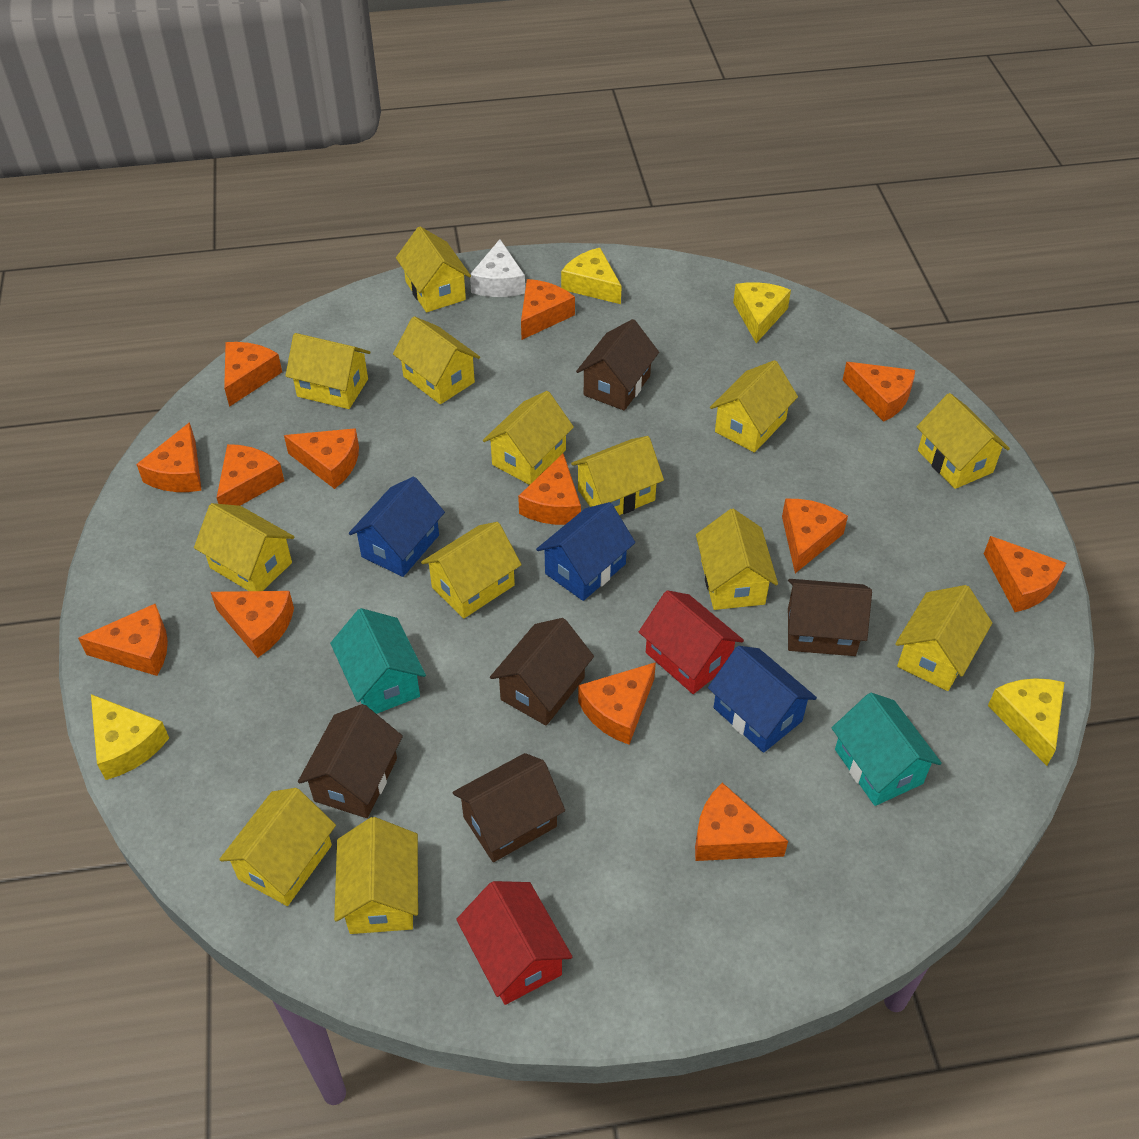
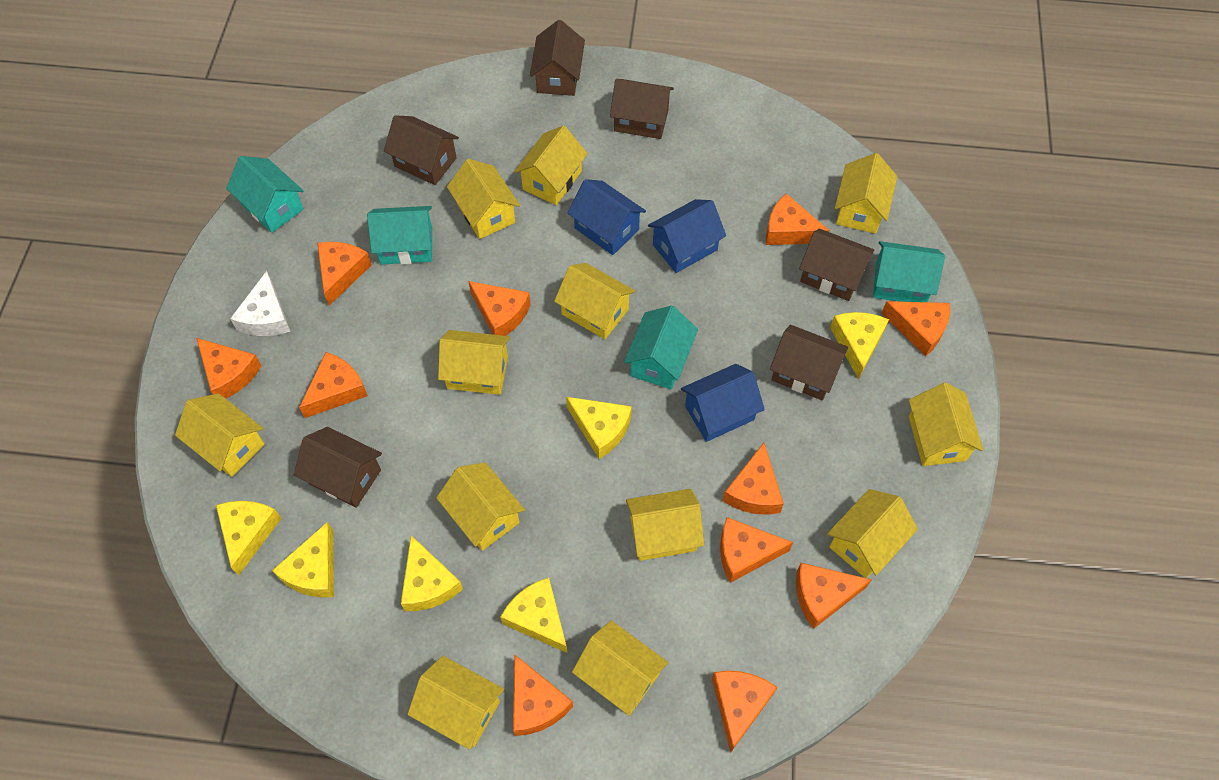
brown house: 5 -> 6
orange cheese: 13 -> 11
red house: 2 -> 0
turquoise house: 2 -> 4
yellow cheese: 4 -> 6
yellow house: 13 -> 12

